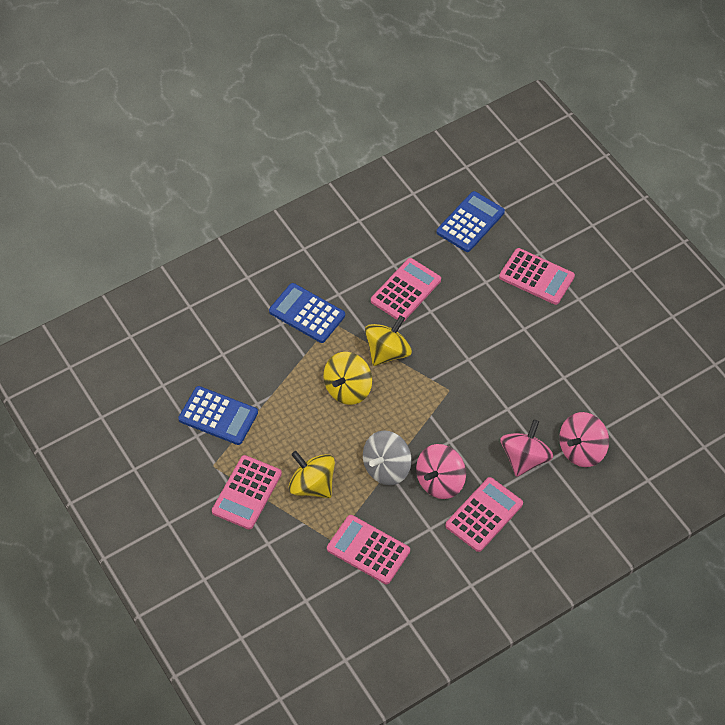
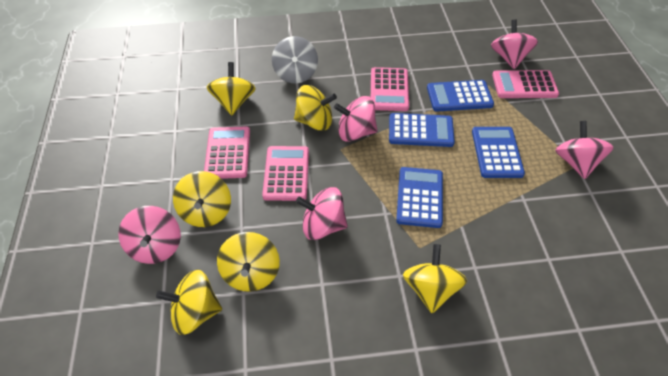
blue calculator: 3 -> 4
pink calculator: 5 -> 4
pink spinning top: 3 -> 5
yellow spinning top: 3 -> 6

